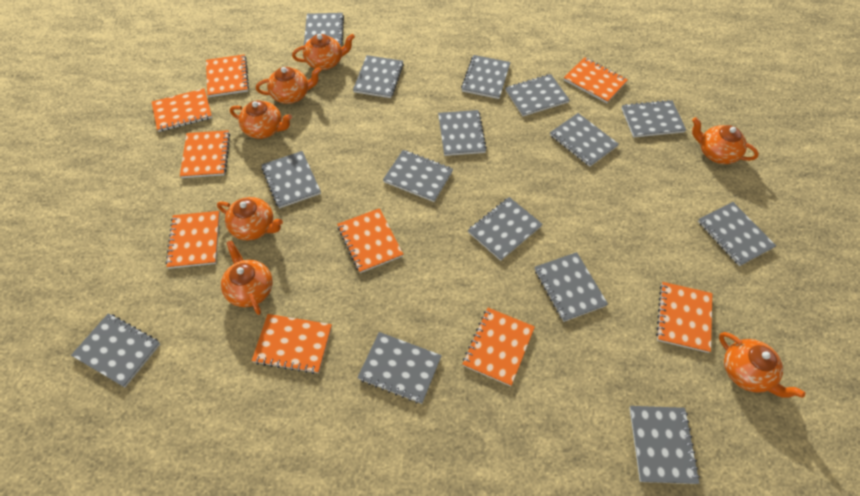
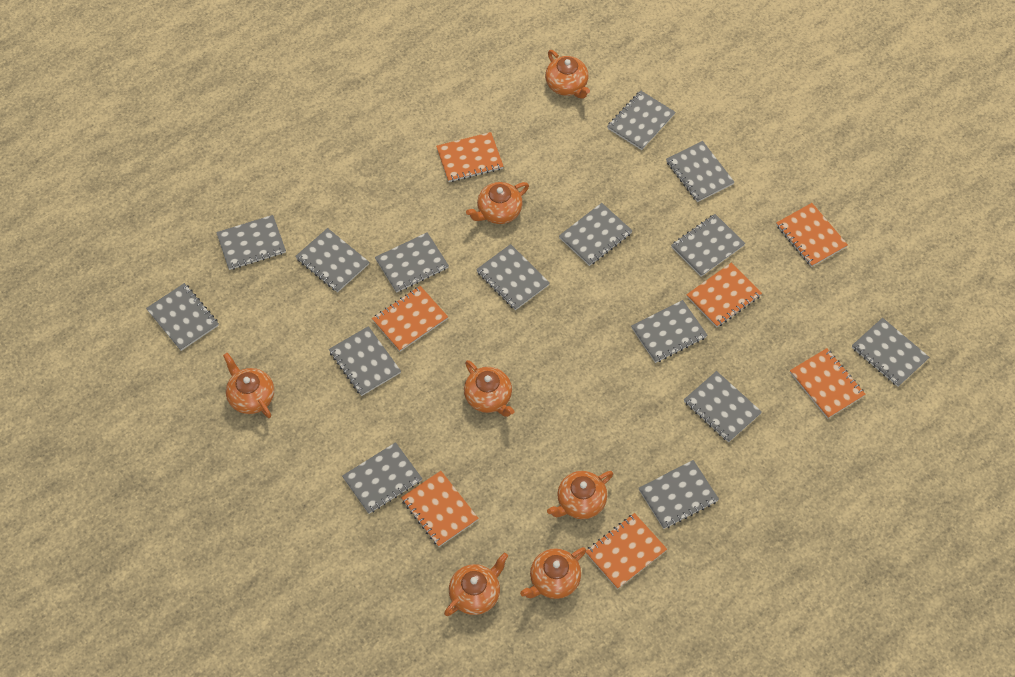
orange notebook: 9 -> 7

